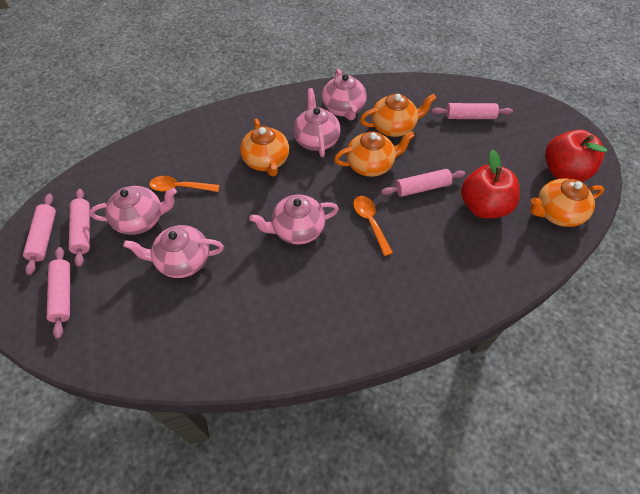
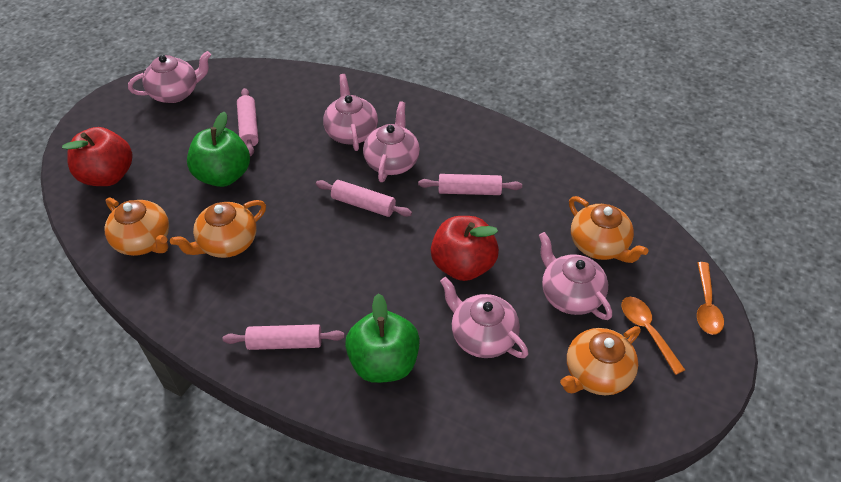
green apple: 0 -> 2
pink rolling pin: 5 -> 4

